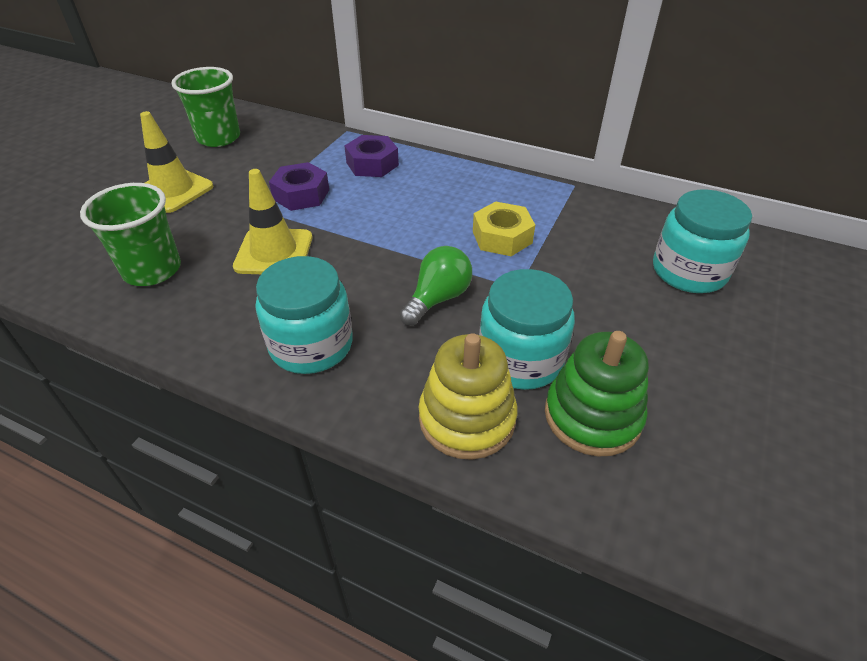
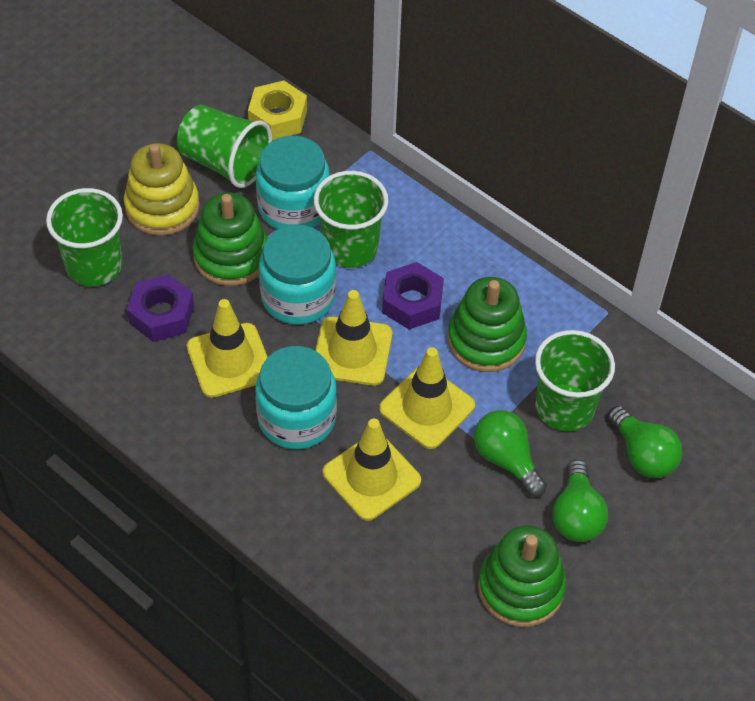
green cup: 2 -> 4
green light bulb: 1 -> 3
green stacking toy: 1 -> 3
yellow traffic cone: 2 -> 4

